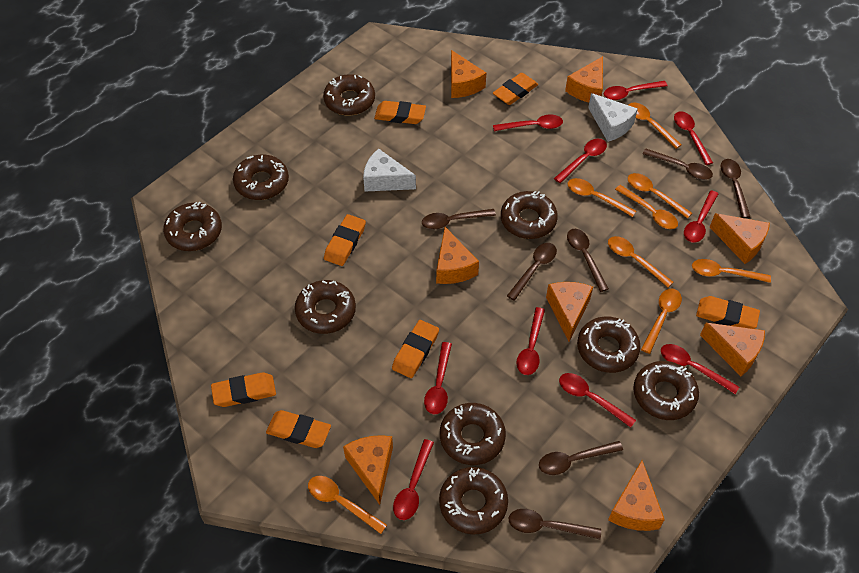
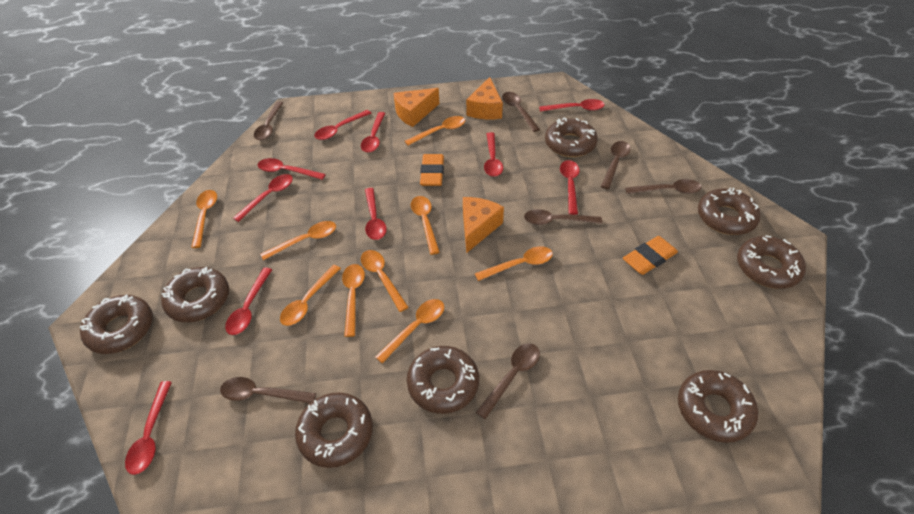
brown donut: 9 -> 8
orange cheese: 8 -> 3
orange eraser: 7 -> 2
orange spoon: 8 -> 9
white cheese: 2 -> 0

